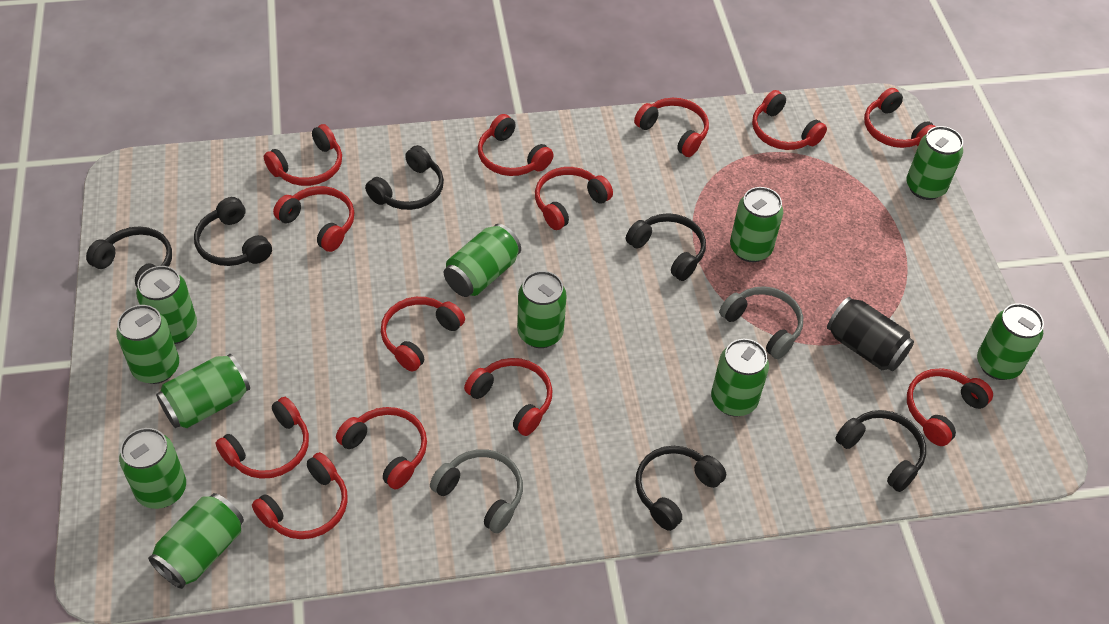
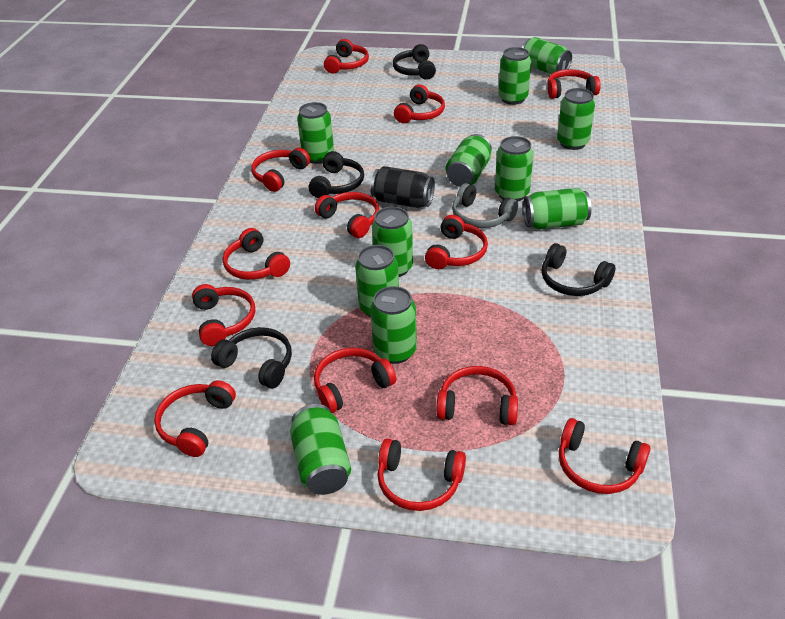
black headphones: 6 -> 4
grey headphones: 2 -> 1

